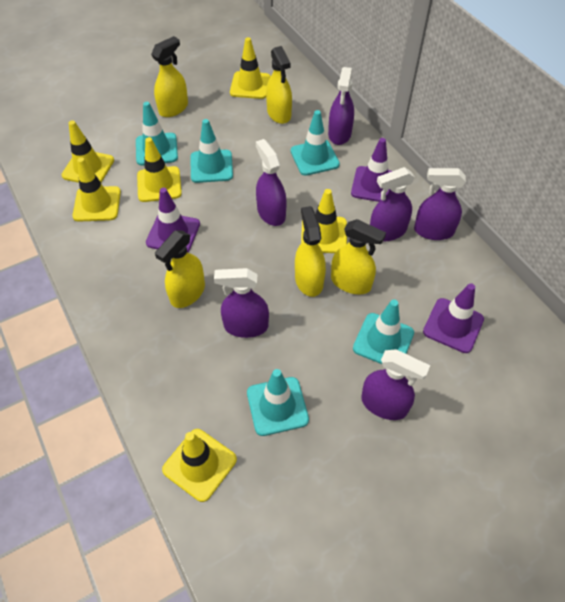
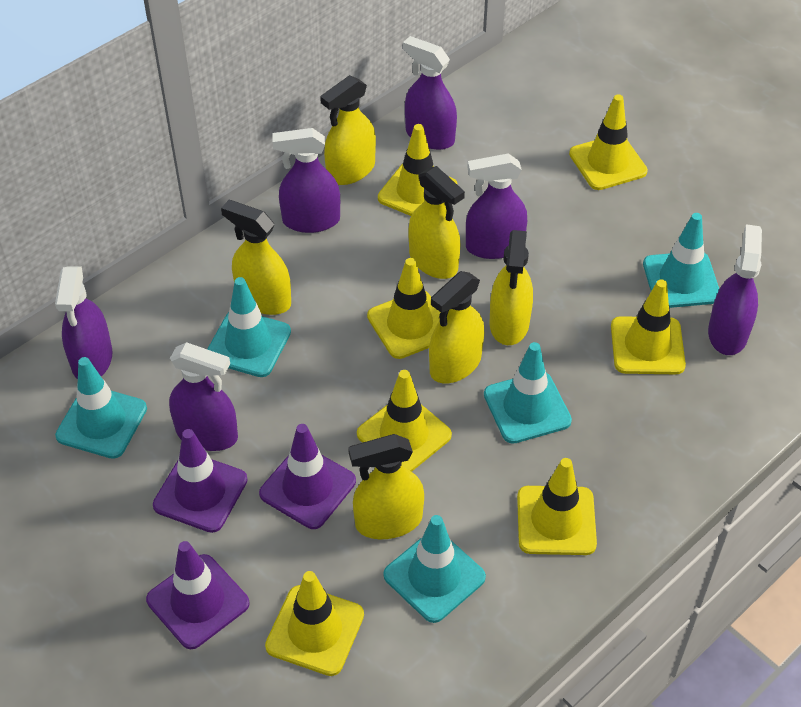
yellow spray bottle: 5 -> 6
yellow traffic cone: 6 -> 7

